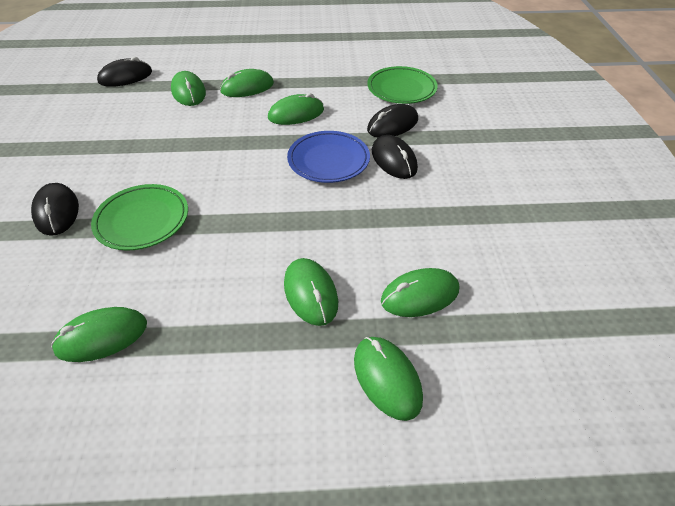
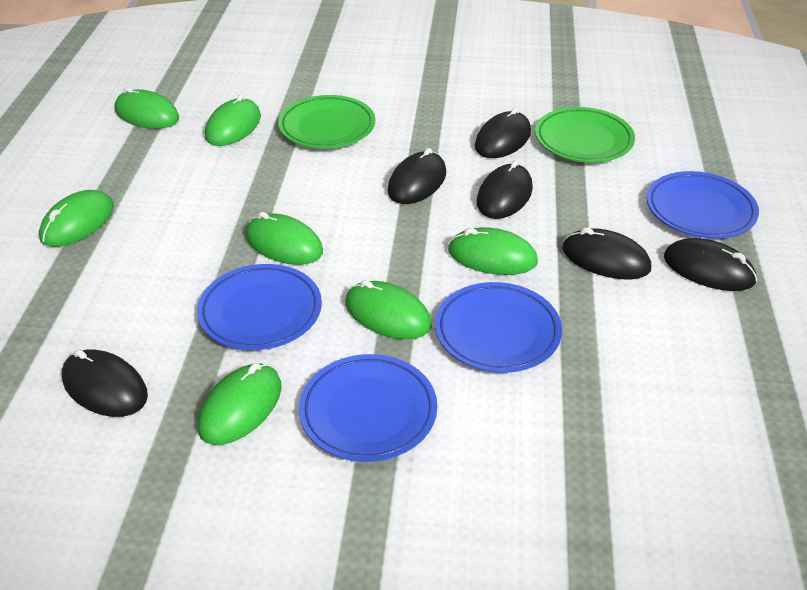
black mouse: 4 -> 6
blue plate: 1 -> 4

